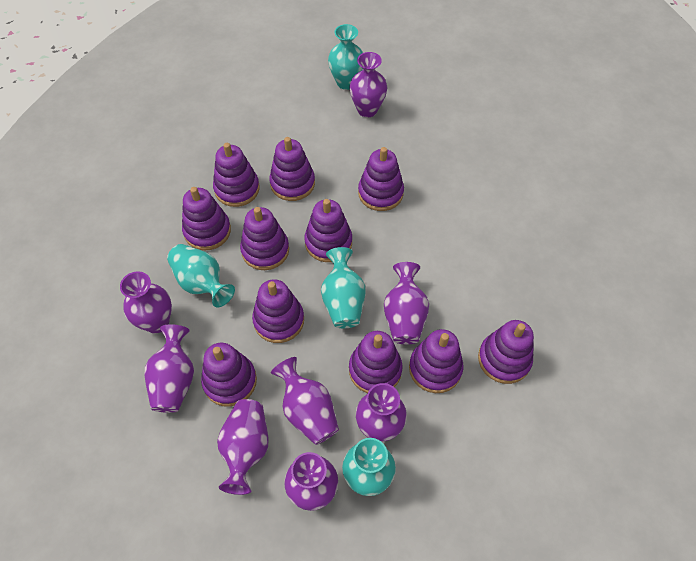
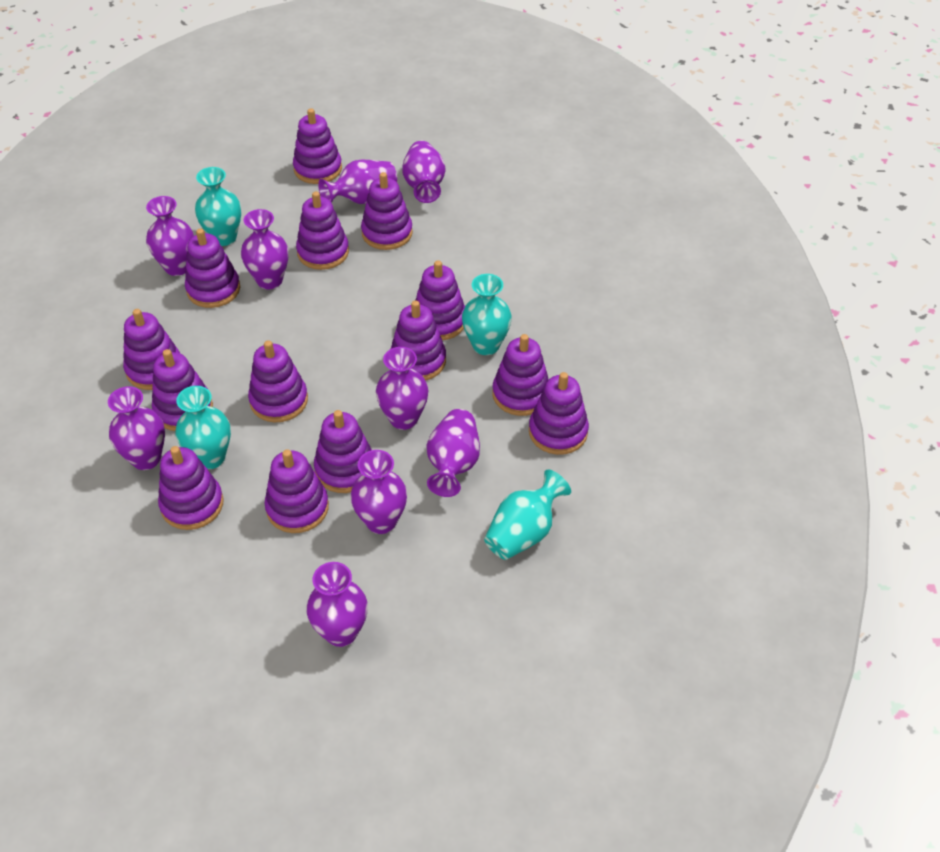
purple stacking toy: 11 -> 14
purple vase: 8 -> 9

